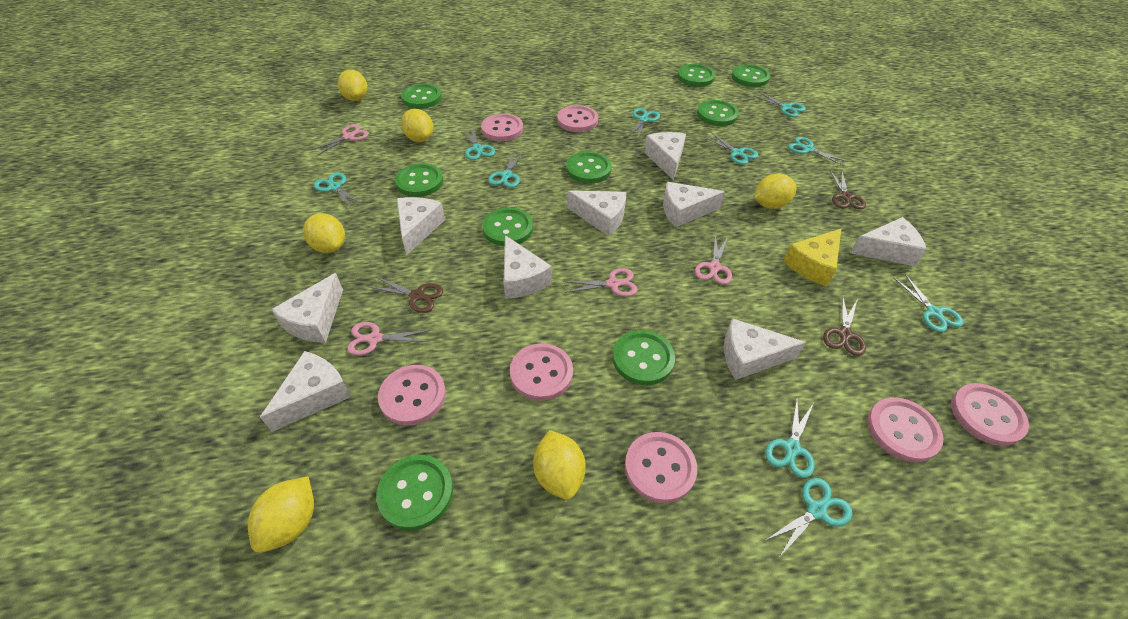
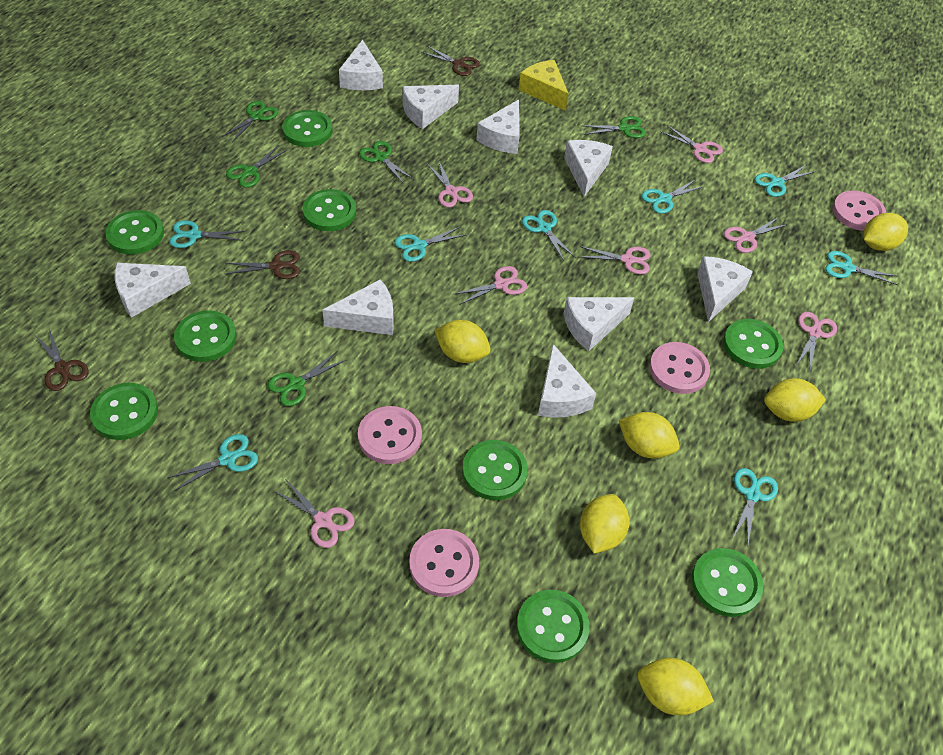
green scissors: 0 -> 5
pink button: 7 -> 4
pink scissors: 4 -> 7
turquoise scissors: 10 -> 8

